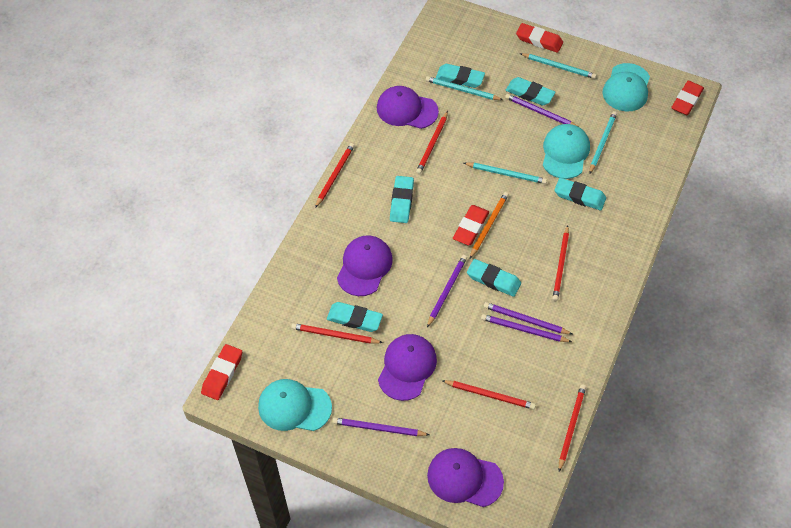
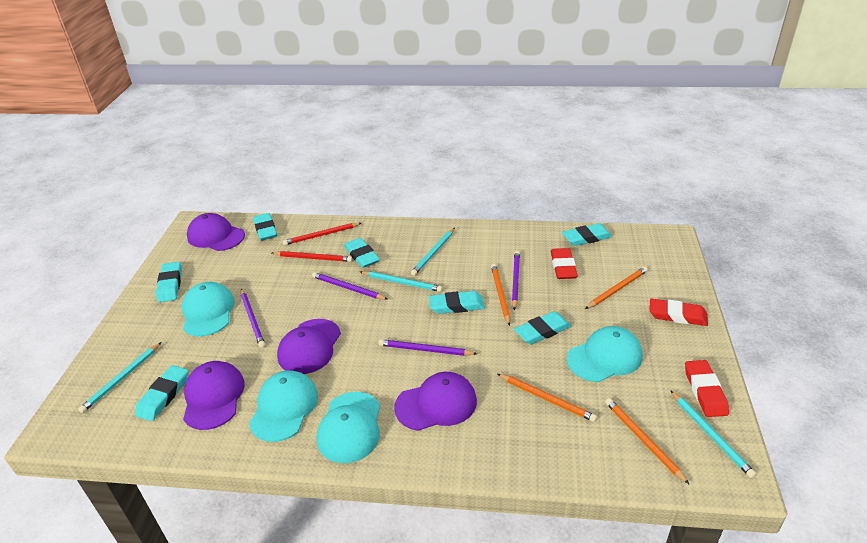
orange pencil: 1 -> 4
purple pencil: 5 -> 4
red eraser: 4 -> 3
red pencil: 6 -> 2
turquoise cap: 3 -> 4
turquoise eraser: 6 -> 7

